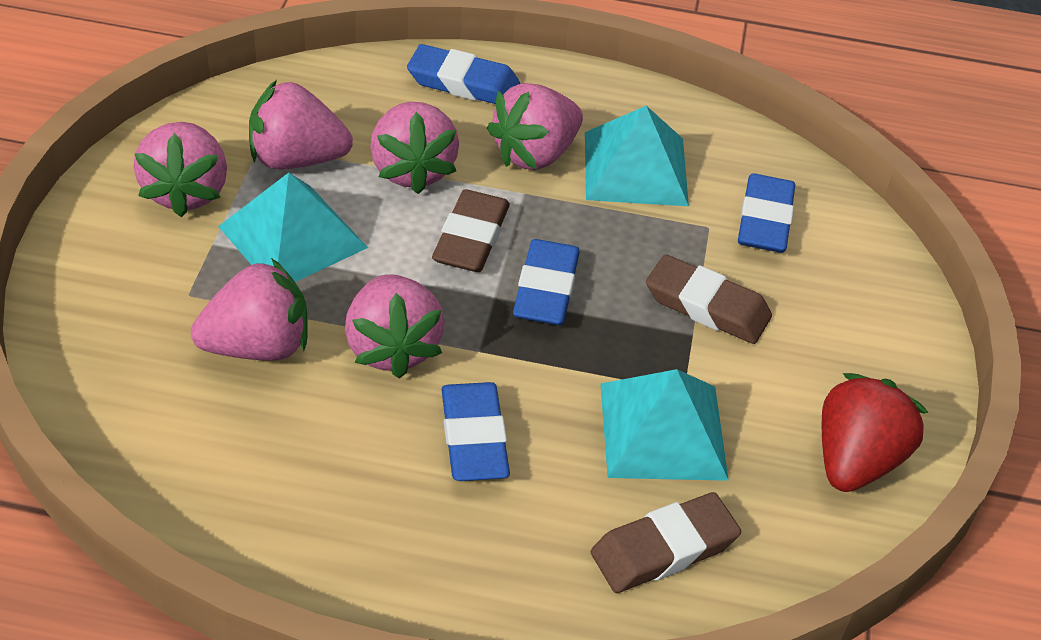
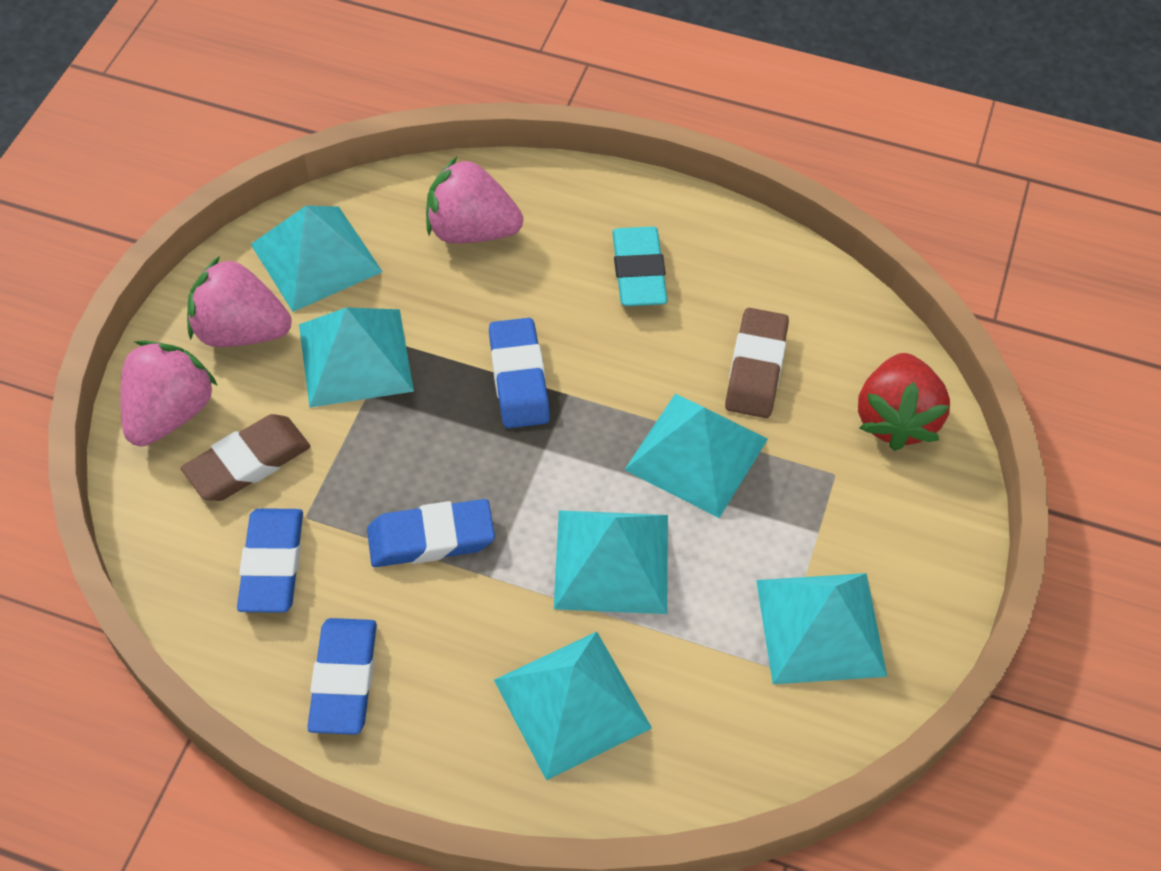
brown eraser: 3 -> 2
pink strawberry: 6 -> 3
turquoise eraser: 0 -> 1
turquoise pyramid: 3 -> 6

